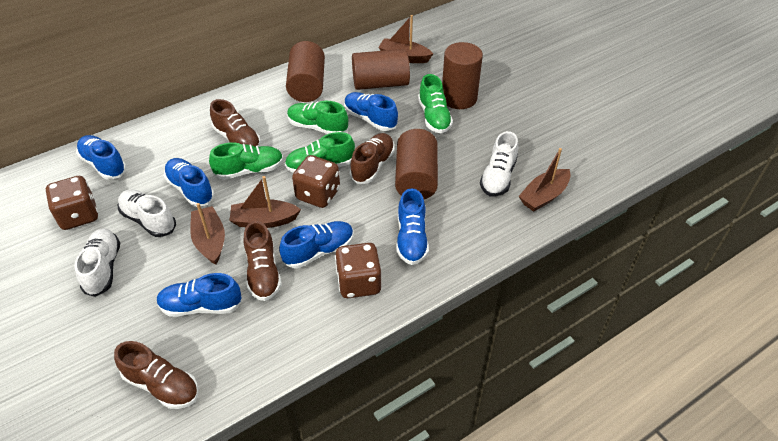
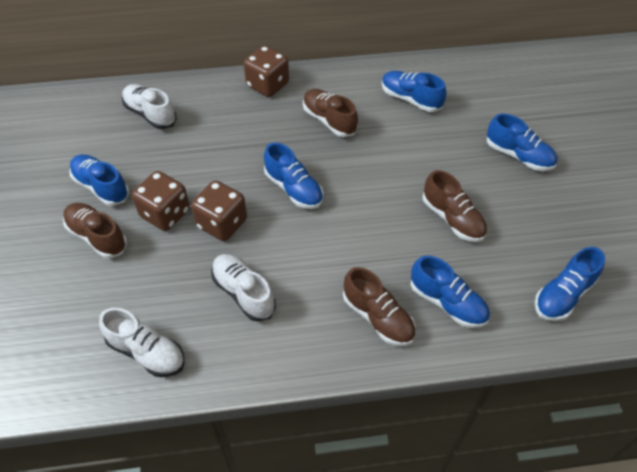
brown boat: 4 -> 0
brown cylinder: 4 -> 0
green shoe: 4 -> 0

